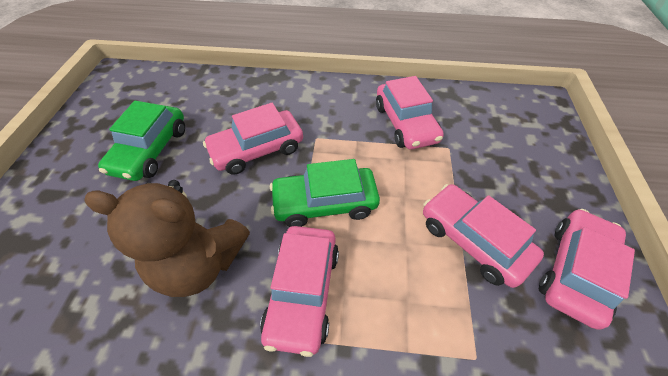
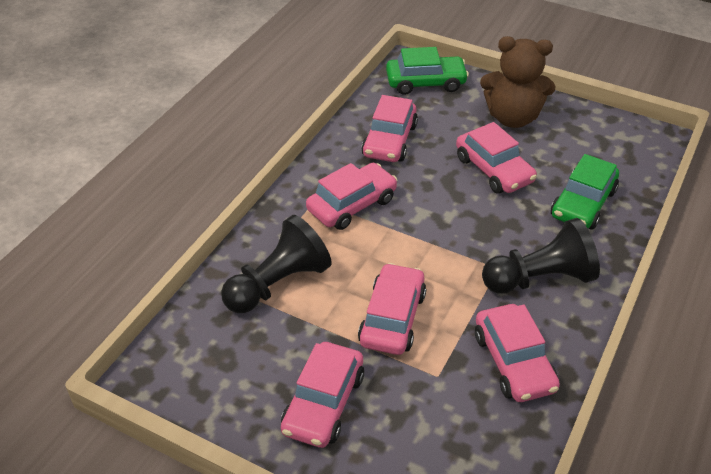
black pawn: 0 -> 2
pink car: 5 -> 6

